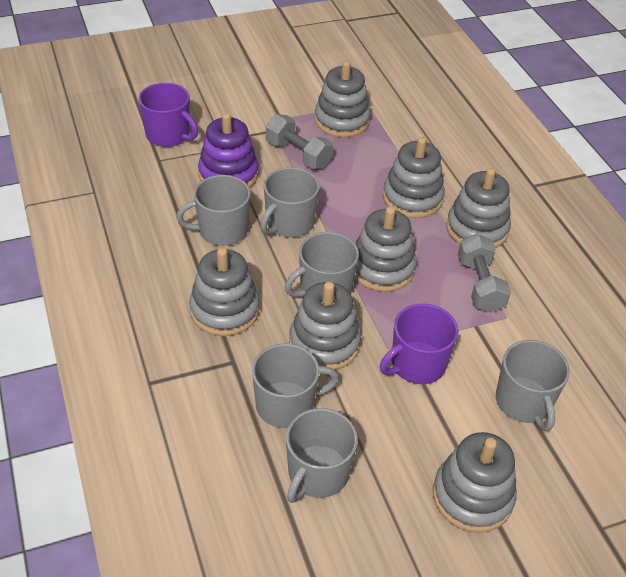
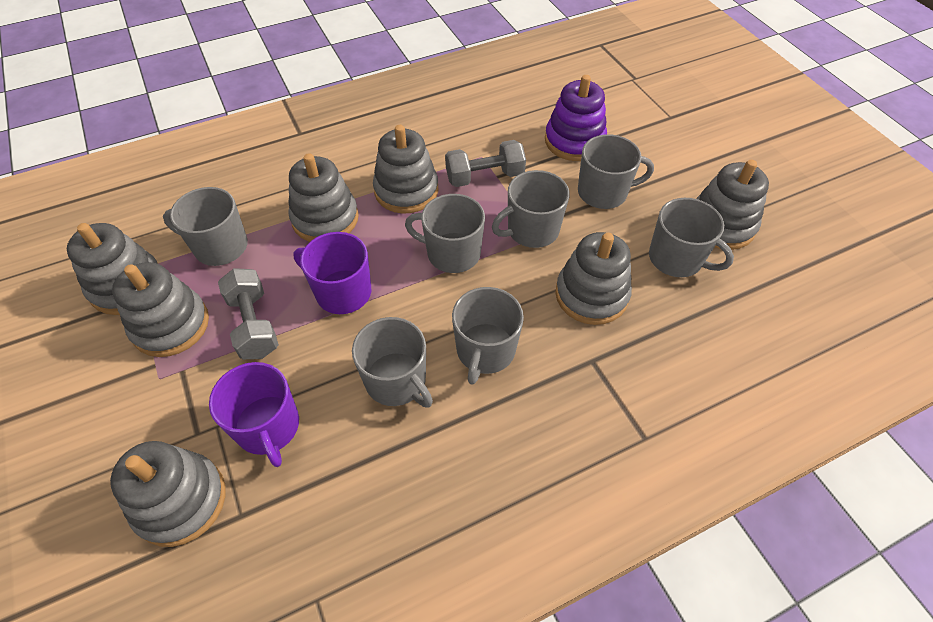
grey mug: 6 -> 7

